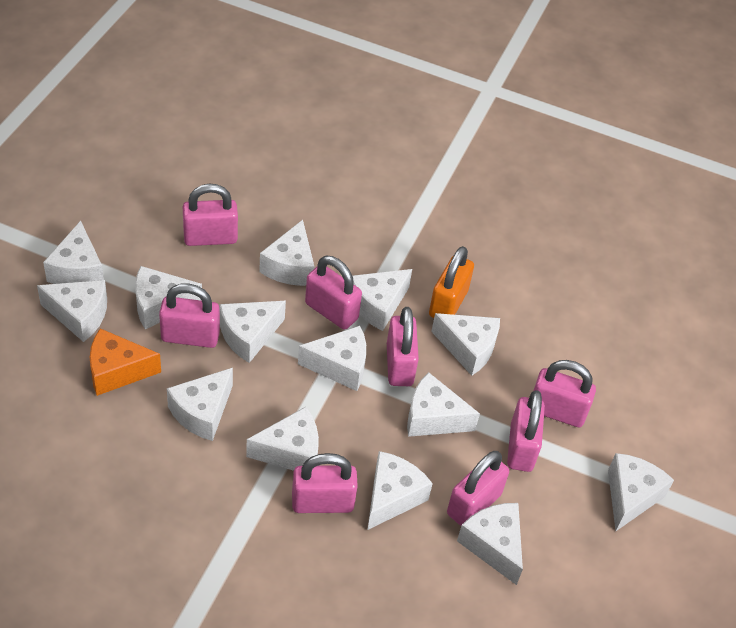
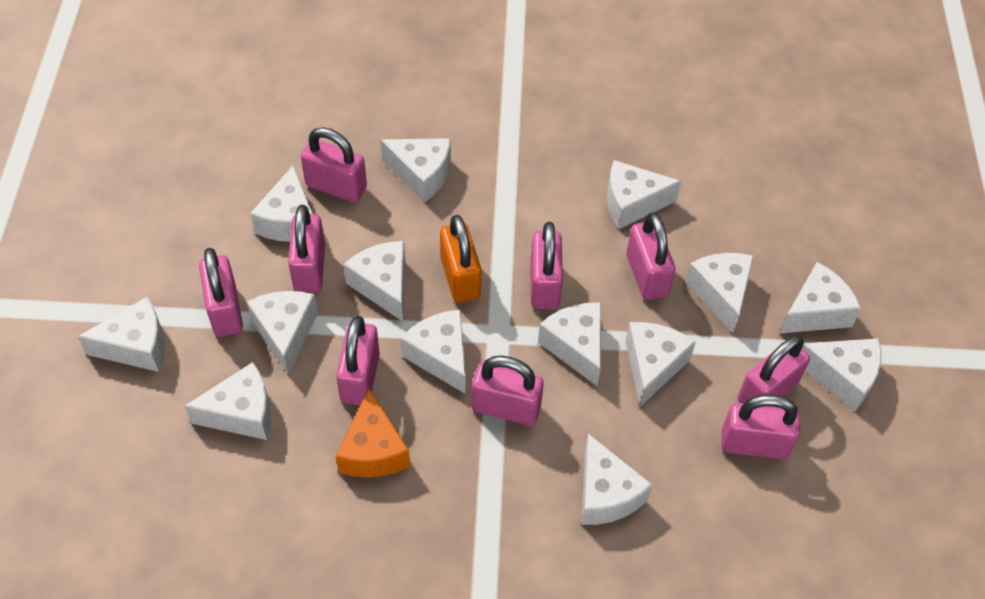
pink padlock: 8 -> 9

